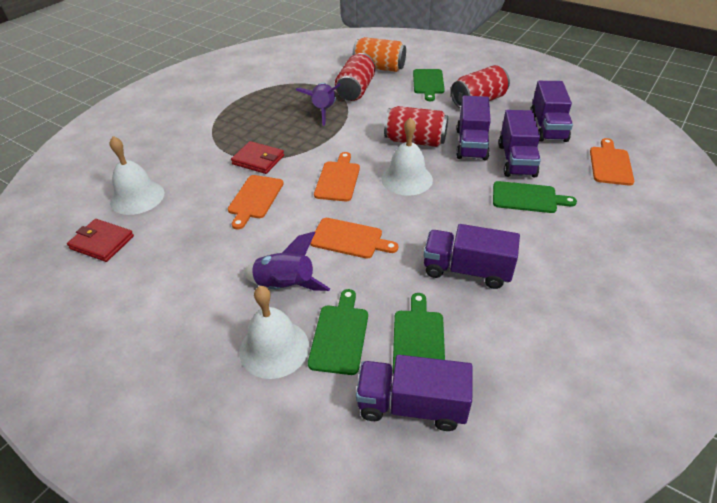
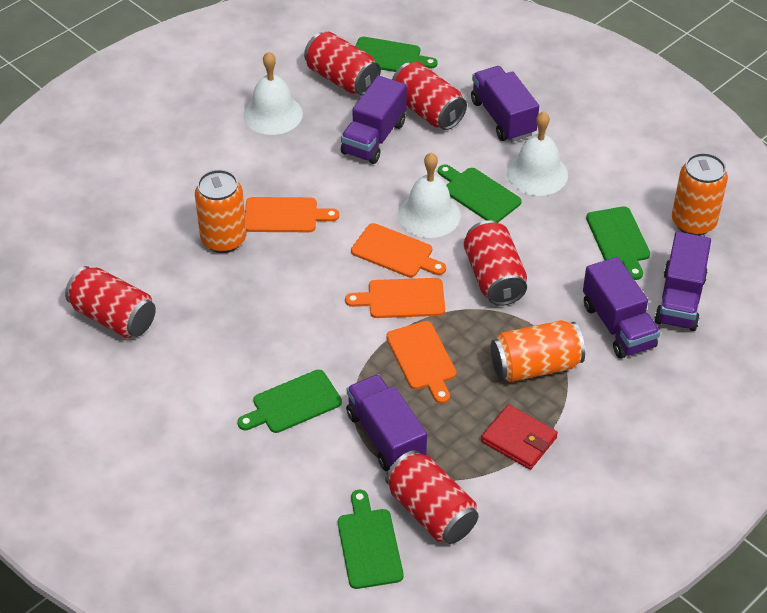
green cutting board: 4 -> 5
orange can: 1 -> 3
purple rocket: 2 -> 0
red can: 3 -> 5
red wallet: 2 -> 1

